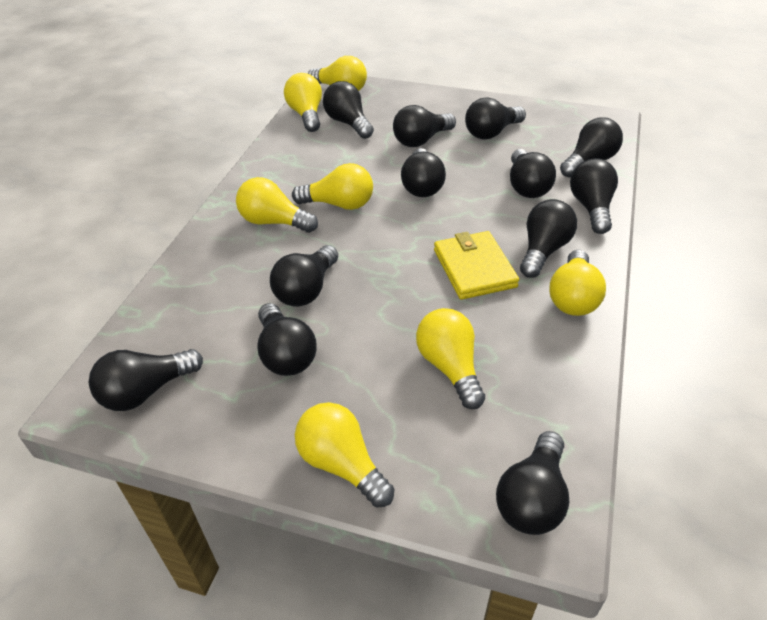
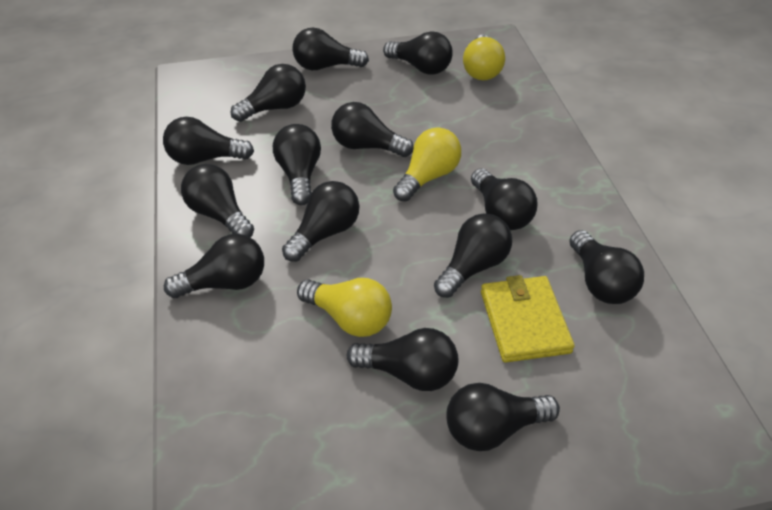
black light bulb: 12 -> 14
yellow light bulb: 7 -> 3

